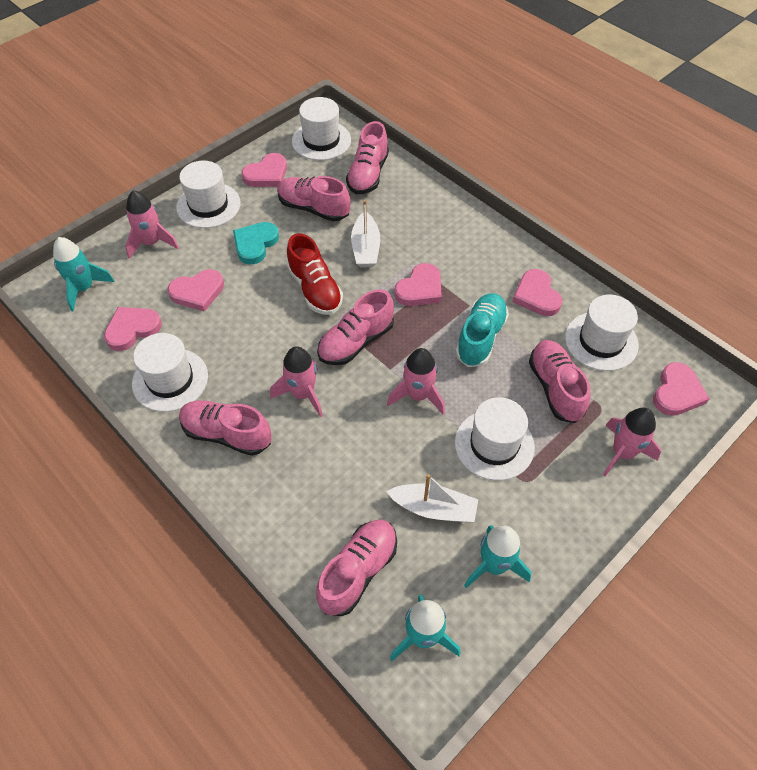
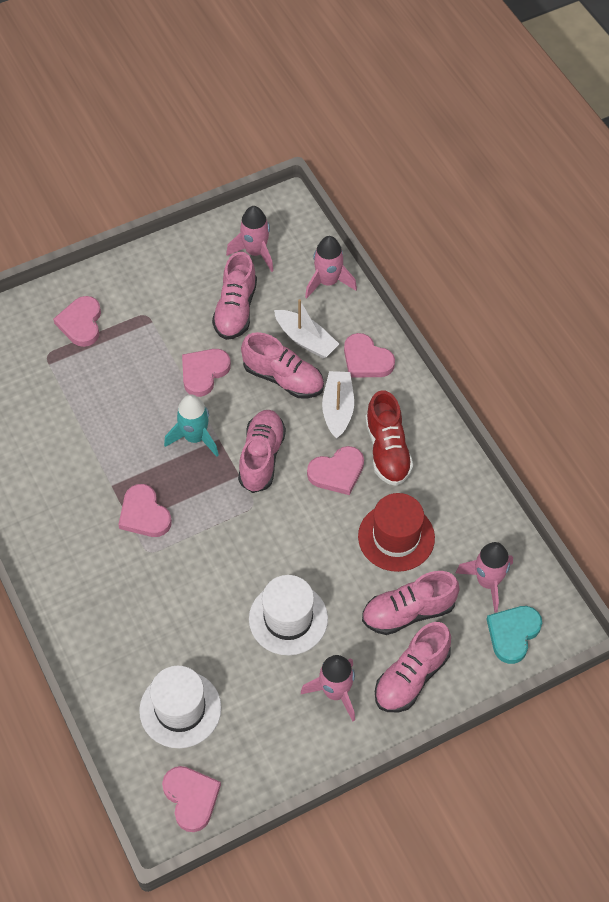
pink shoe: 6 -> 5
red hat: 0 -> 1
turquoise rocket: 3 -> 1
turquoise shoe: 1 -> 0
white hat: 5 -> 2

